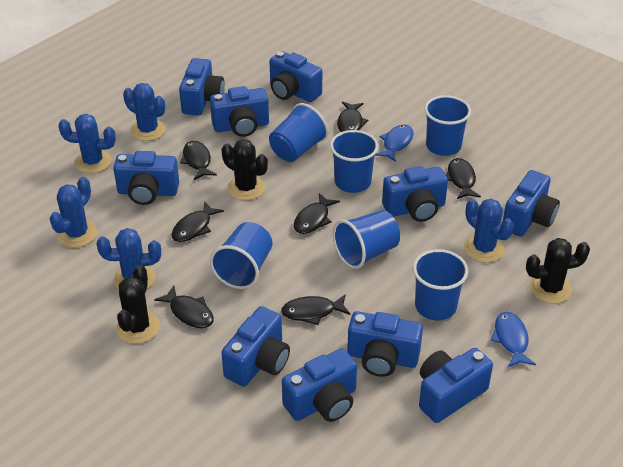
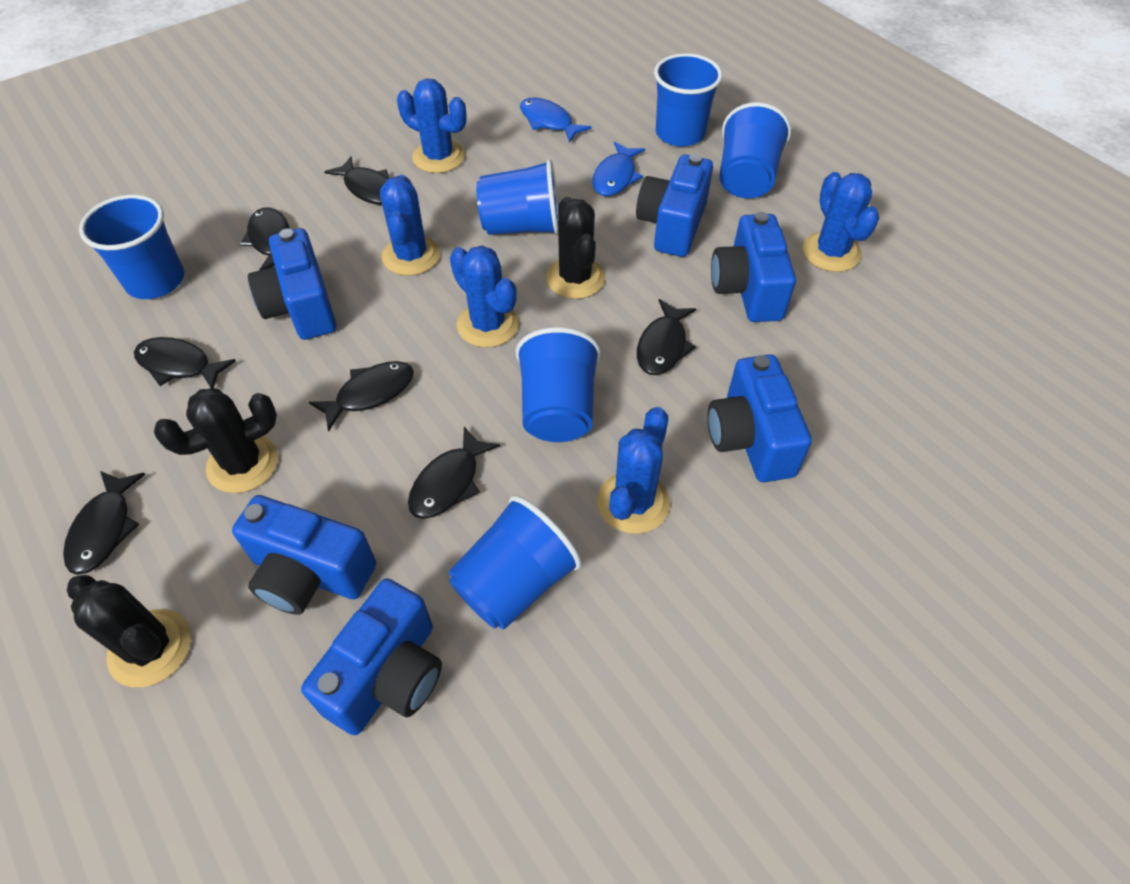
blue camera: 10 -> 6

